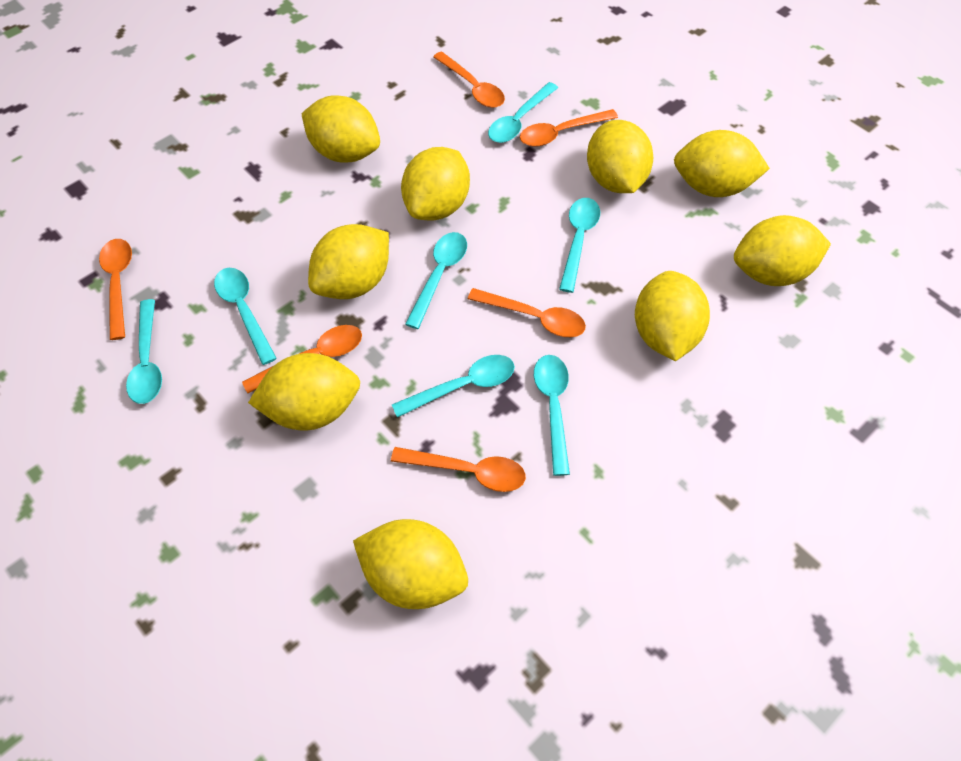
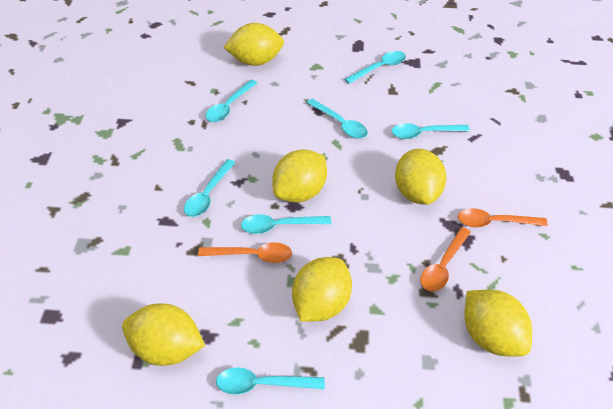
orange spoon: 6 -> 3
yellow lemon: 9 -> 6

